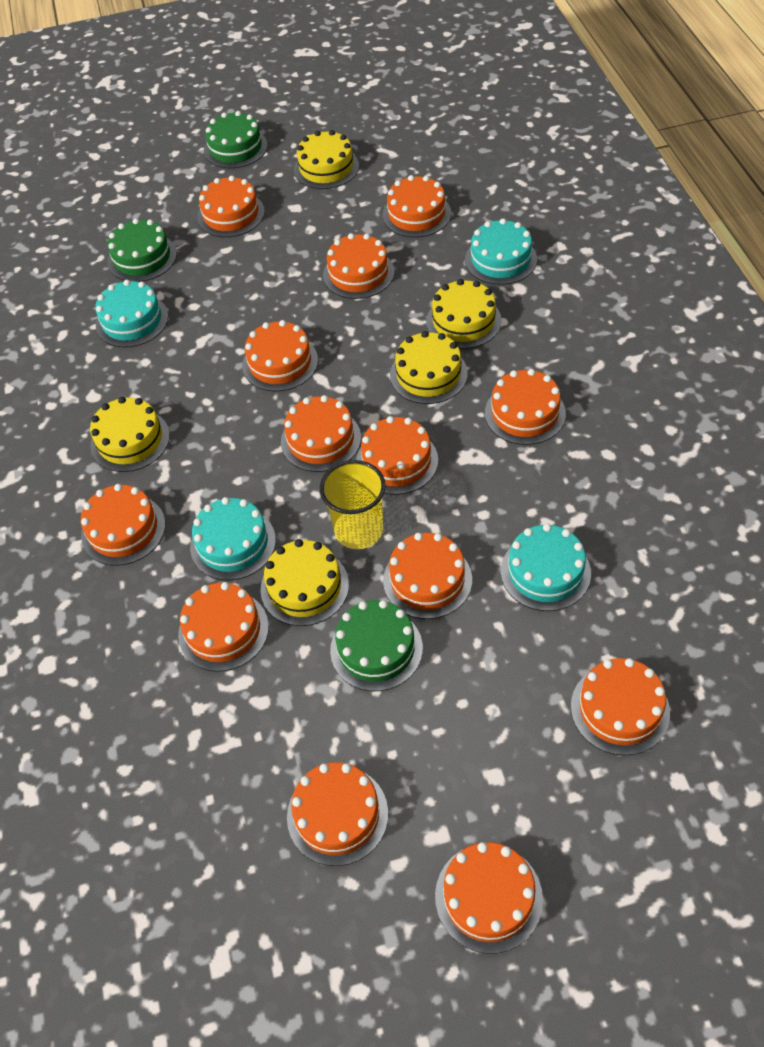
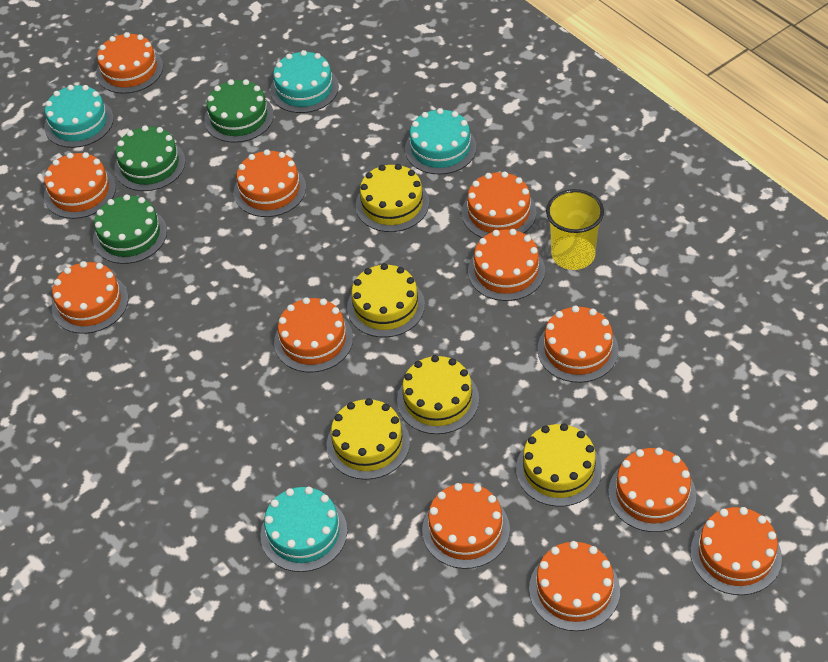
orange cake: 13 -> 12

